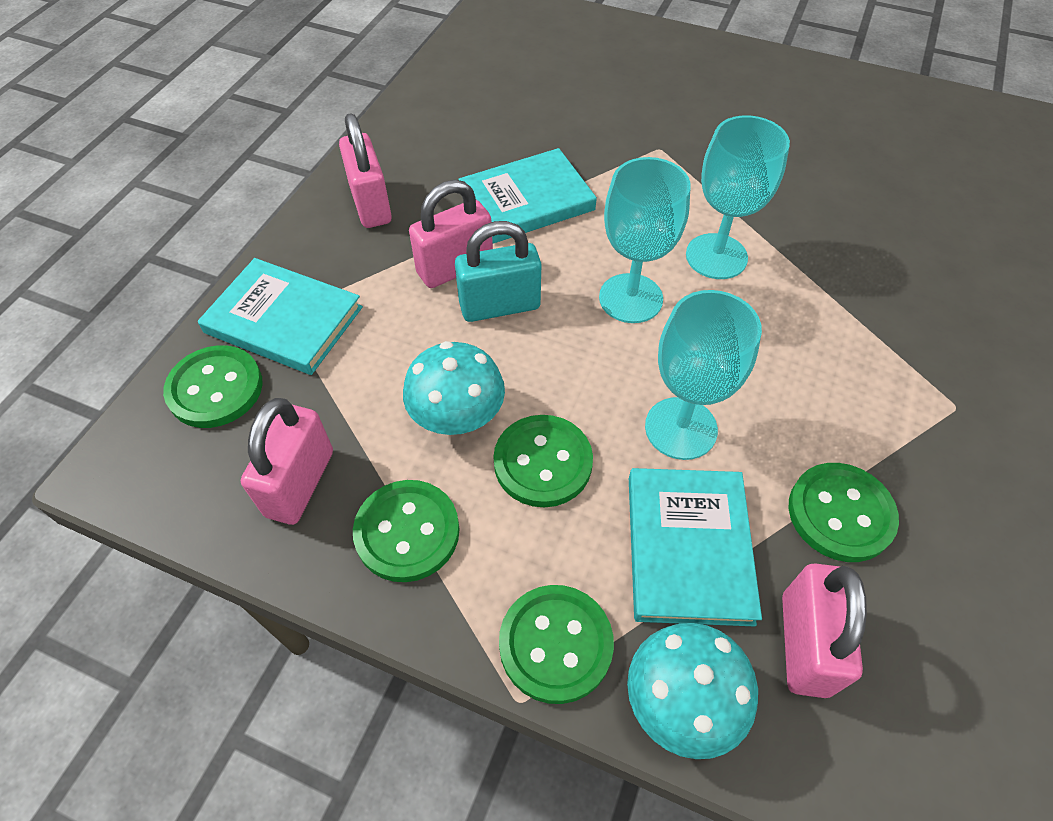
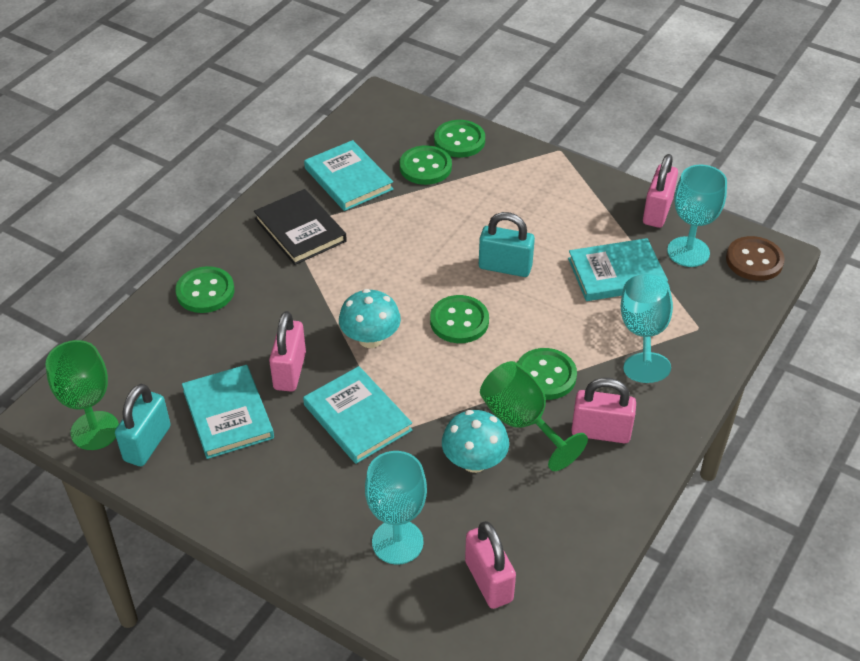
black book: 0 -> 1
brown button: 0 -> 1
green goblet: 0 -> 2
turquoise book: 3 -> 4
turquoise padlock: 1 -> 2

